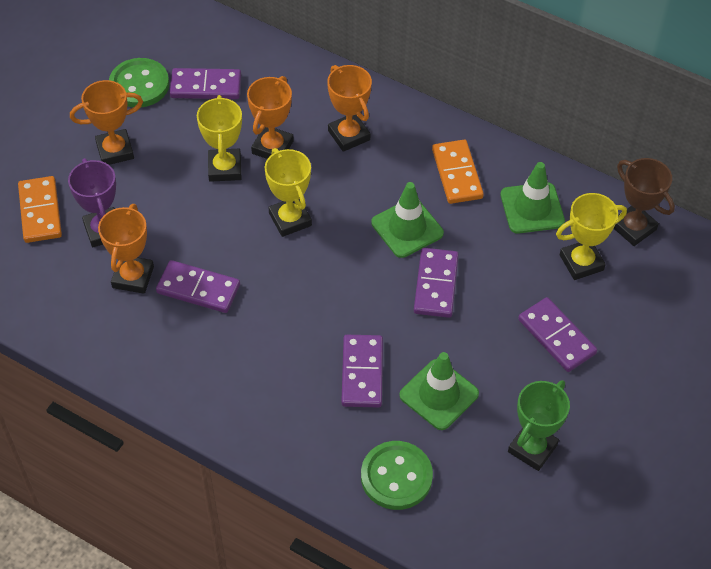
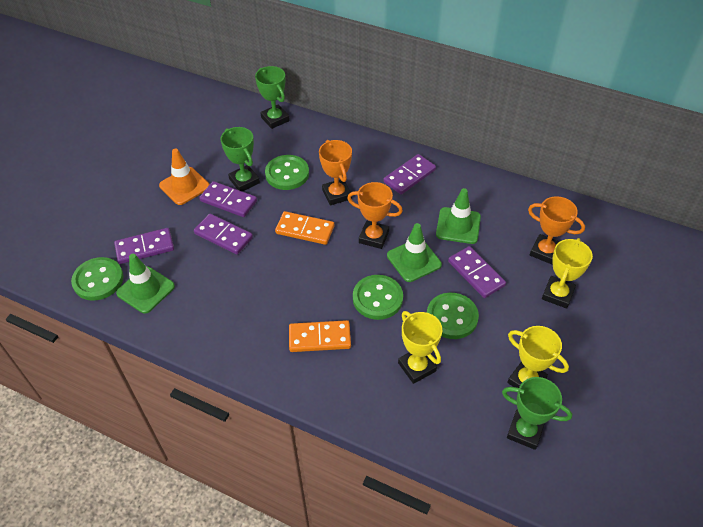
brown trophy: 1 -> 0
green button: 2 -> 4
green trophy: 1 -> 3
orange traffic cone: 0 -> 1
orange trophy: 4 -> 3
purple trophy: 1 -> 0

